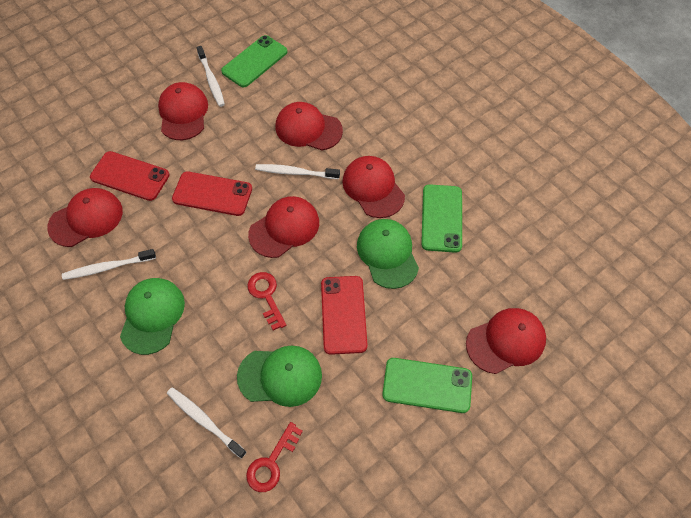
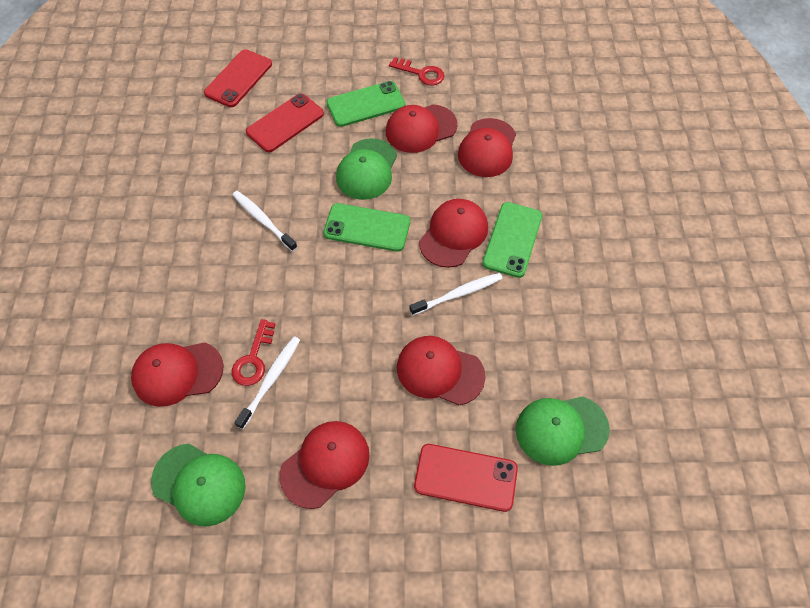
white toothbrush: 4 -> 3

